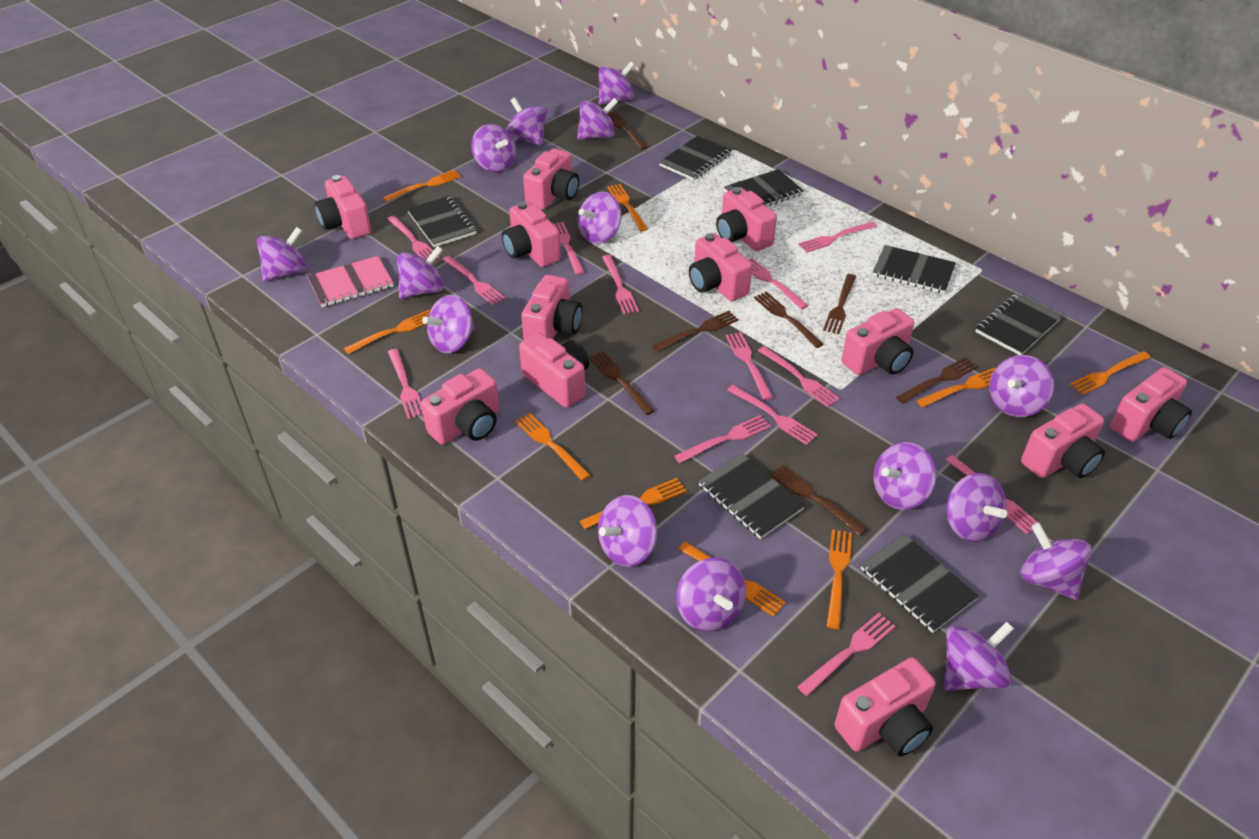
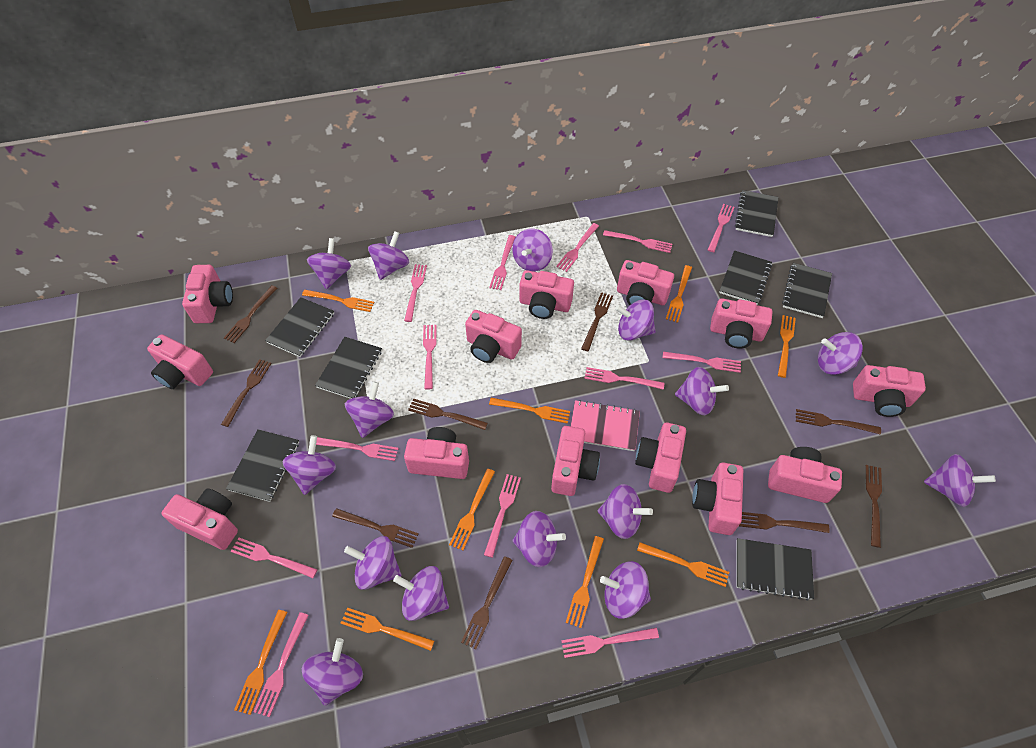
brown fork: 7 -> 9
pink camera: 12 -> 13

